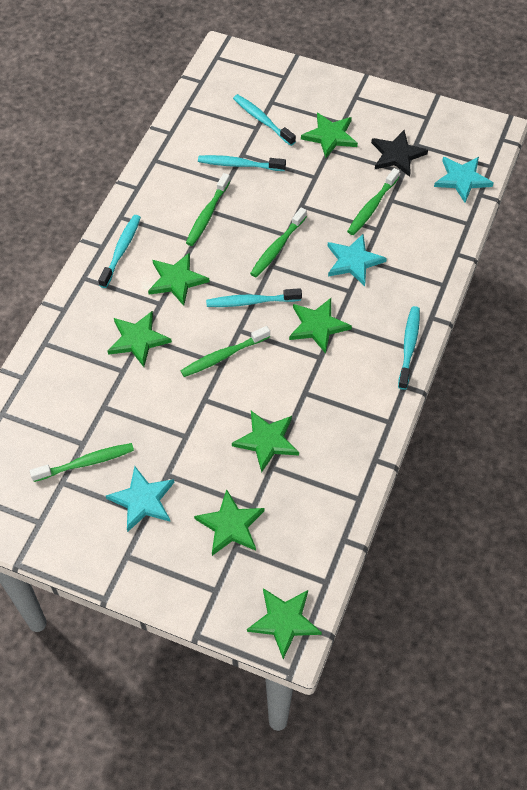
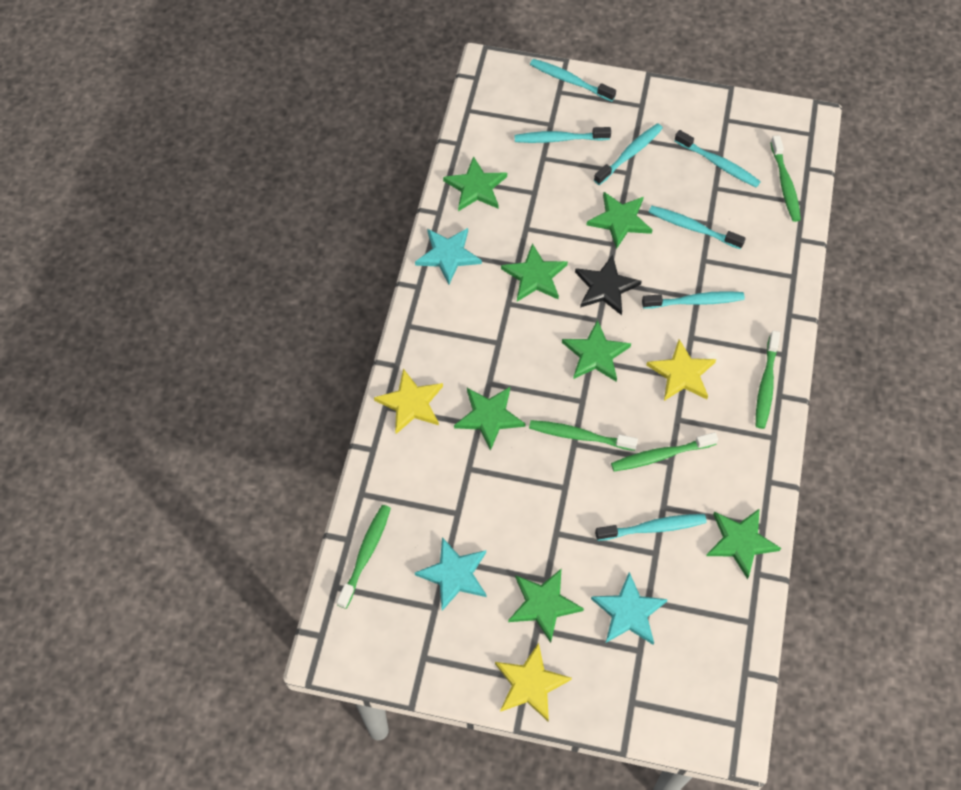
turquoise toothbrush: 5 -> 7
yellow star: 0 -> 3

